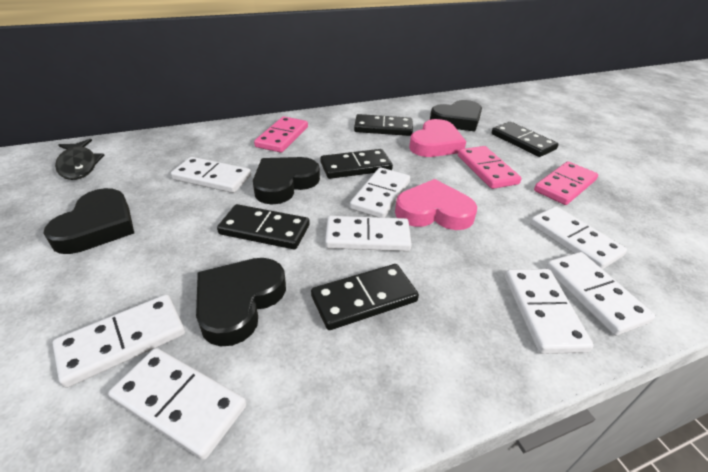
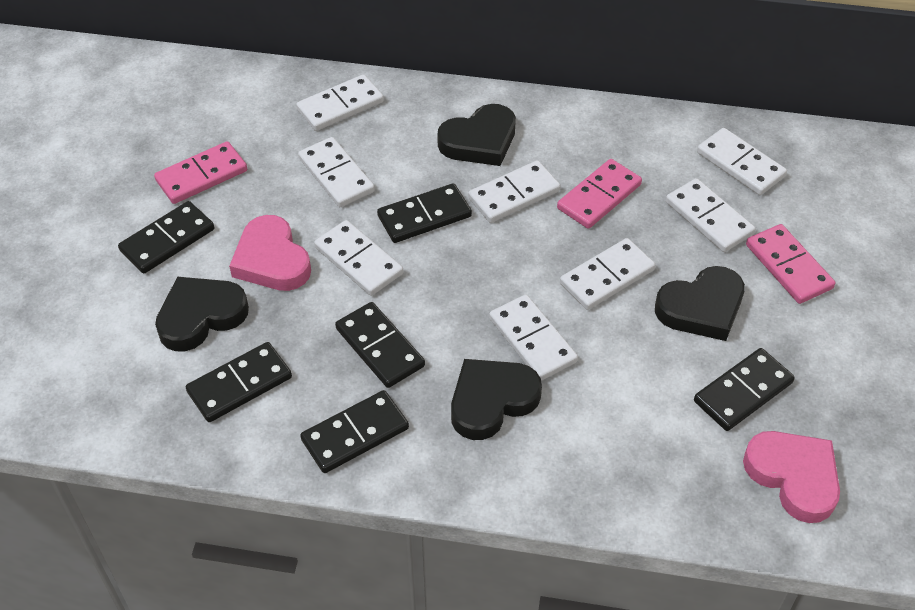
black domino: 5 -> 6
black fish: 1 -> 0

